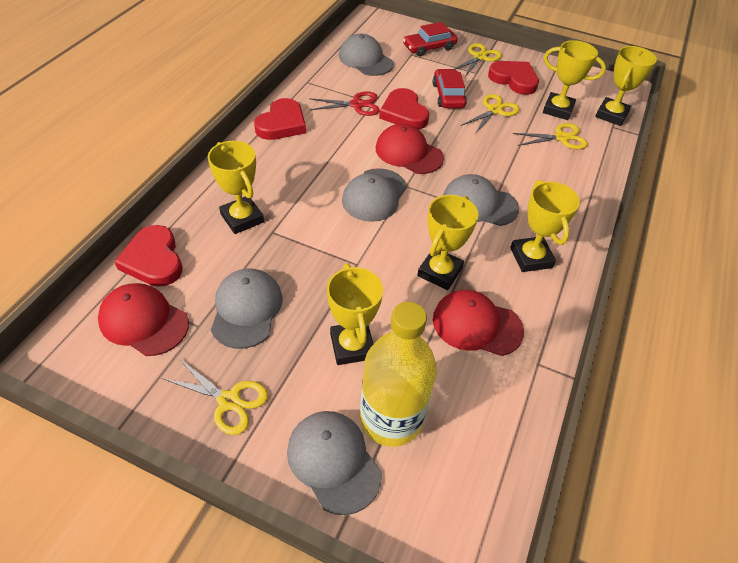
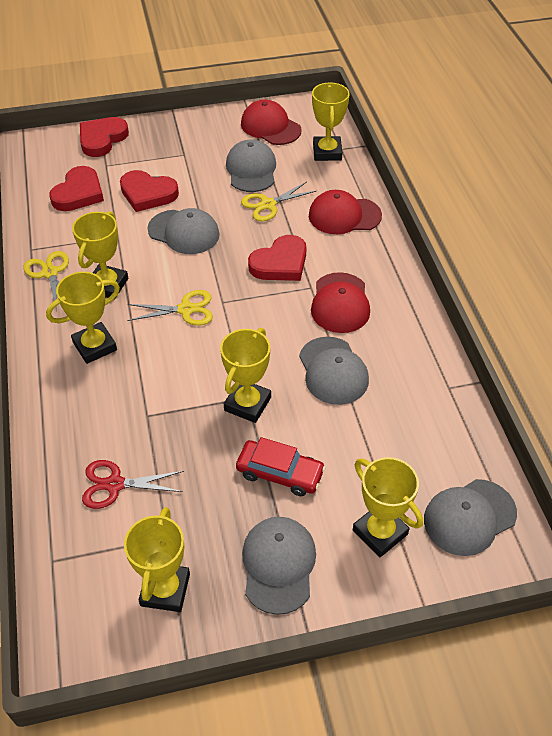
red car: 2 -> 1
yellow bottle: 1 -> 0
yellow scissors: 4 -> 3

